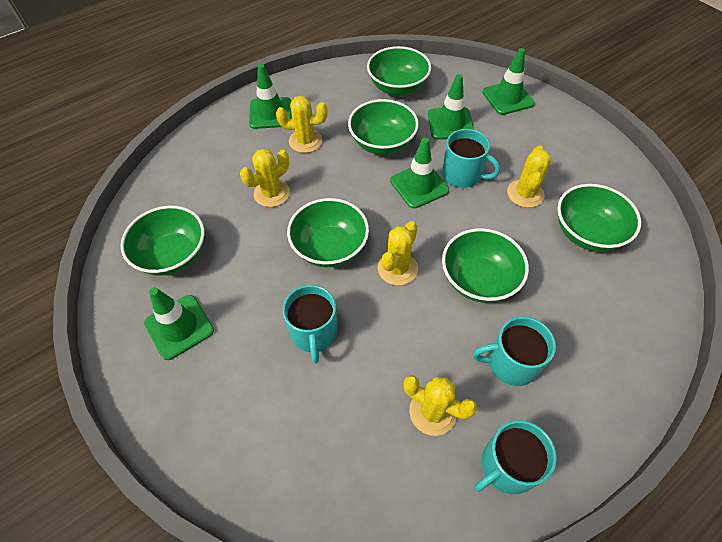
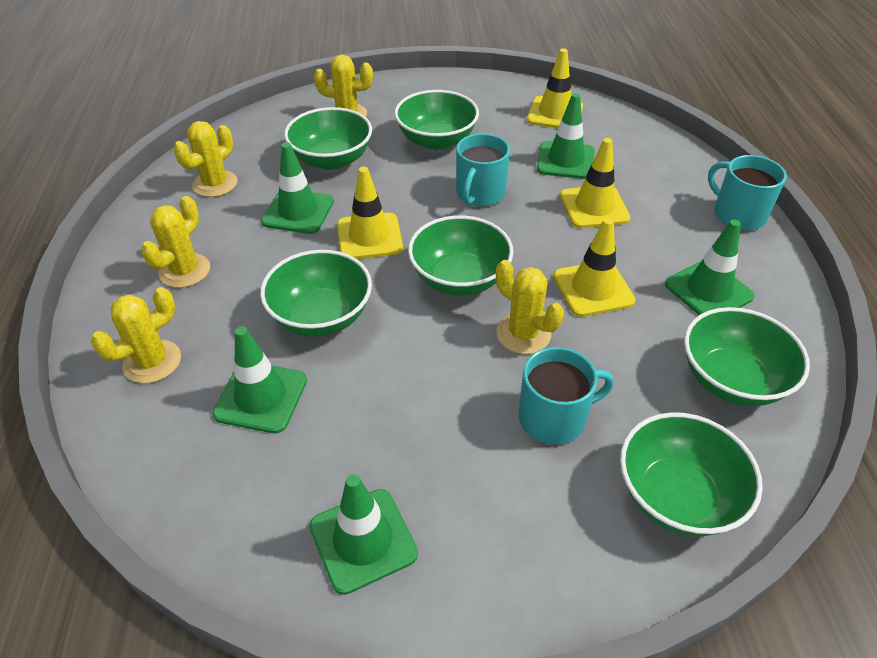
turquoise mug: 4 -> 3
yellow traffic cone: 0 -> 4

